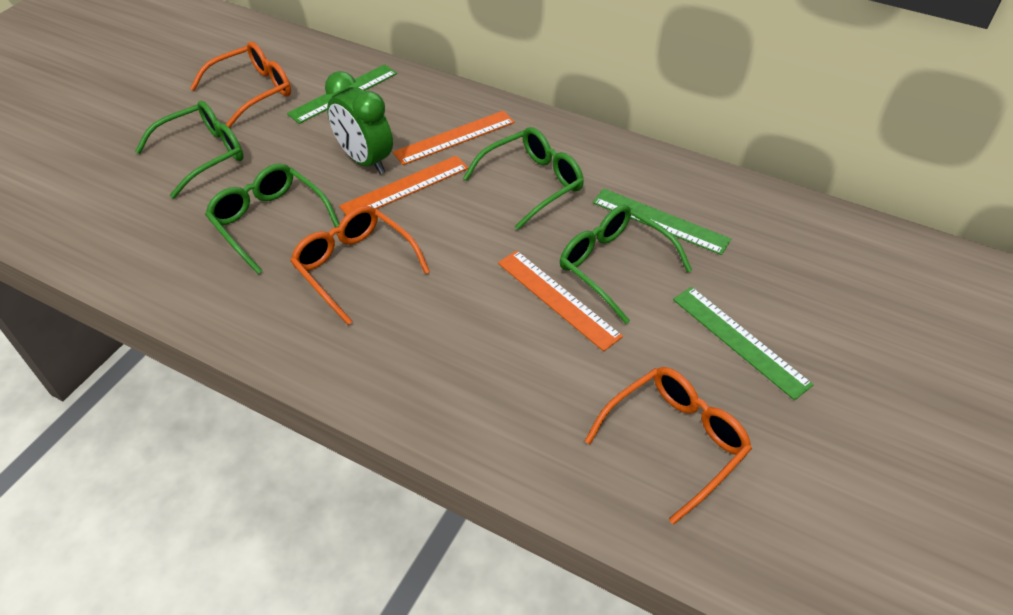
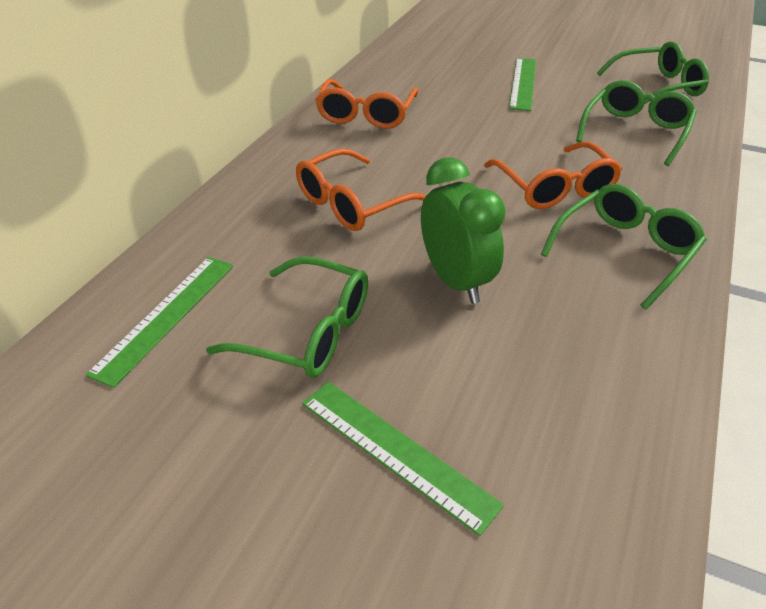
orange ruler: 3 -> 0

